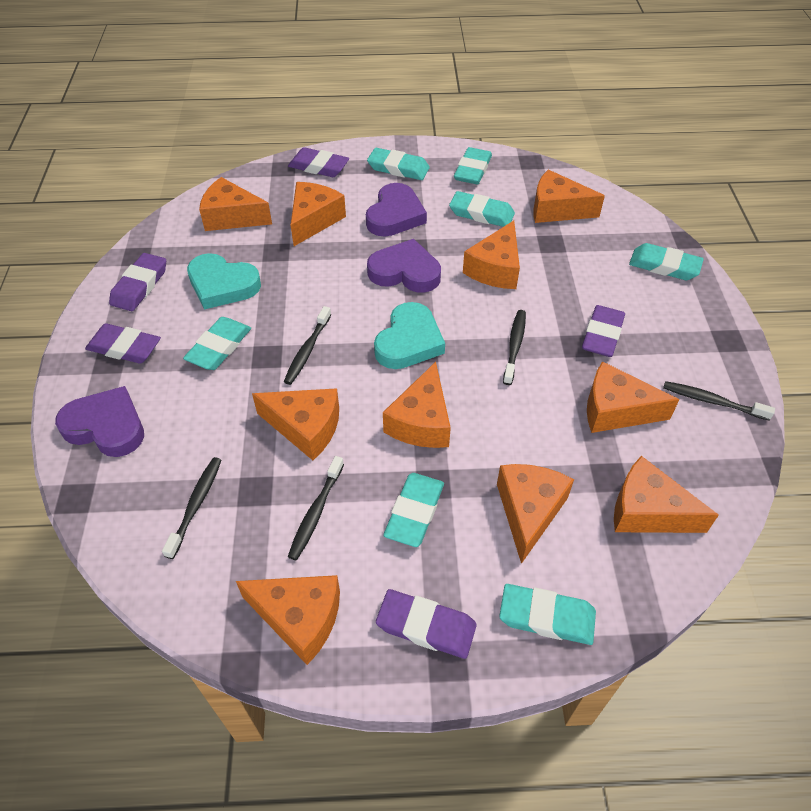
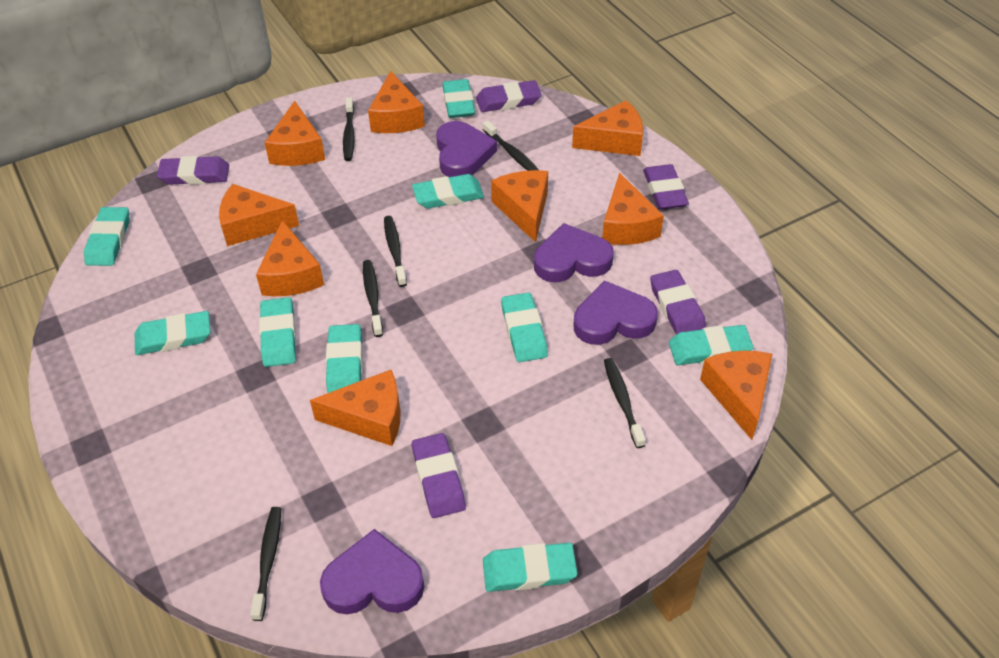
black toothbrush: 5 -> 6
orange cheese: 10 -> 9
purple heart: 3 -> 4
turquoise eraser: 7 -> 9
turquoise heart: 2 -> 0

